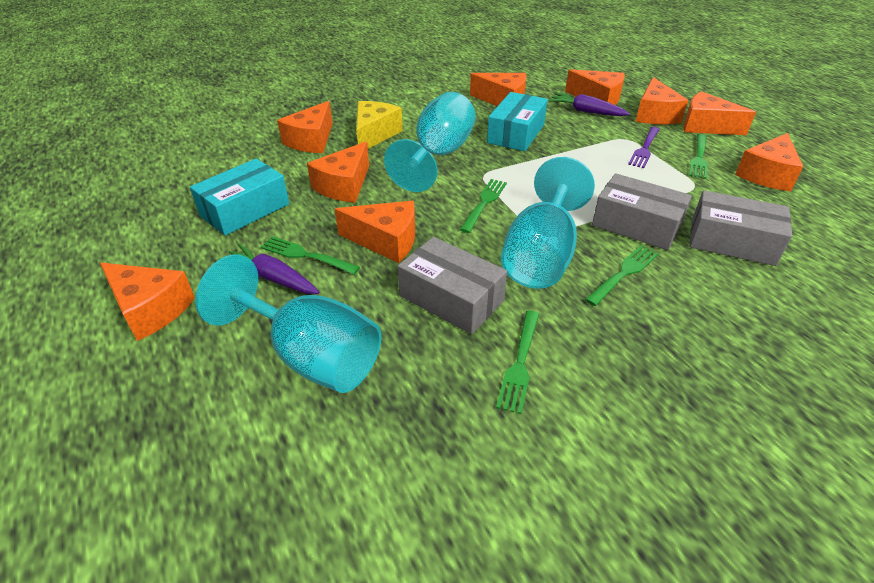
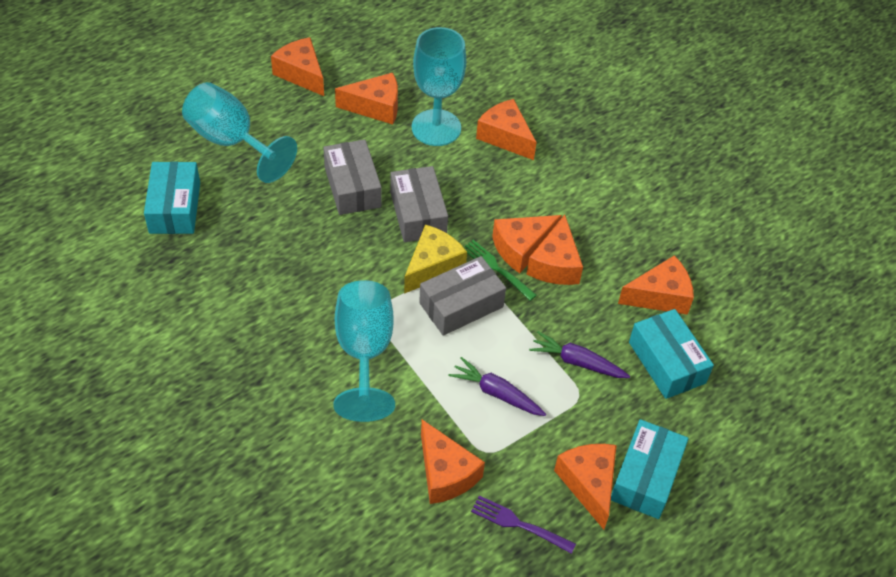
green fork: 5 -> 1
orange cheese: 9 -> 8
turquoise box: 2 -> 3

